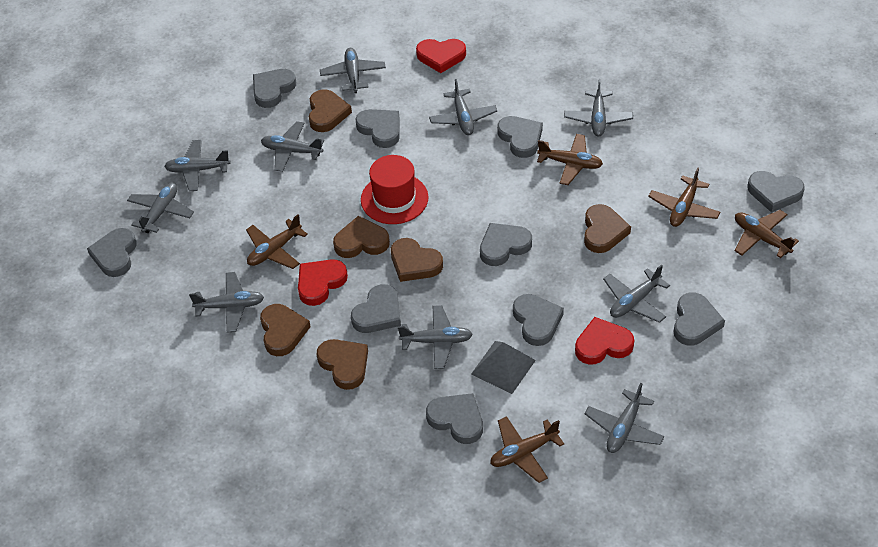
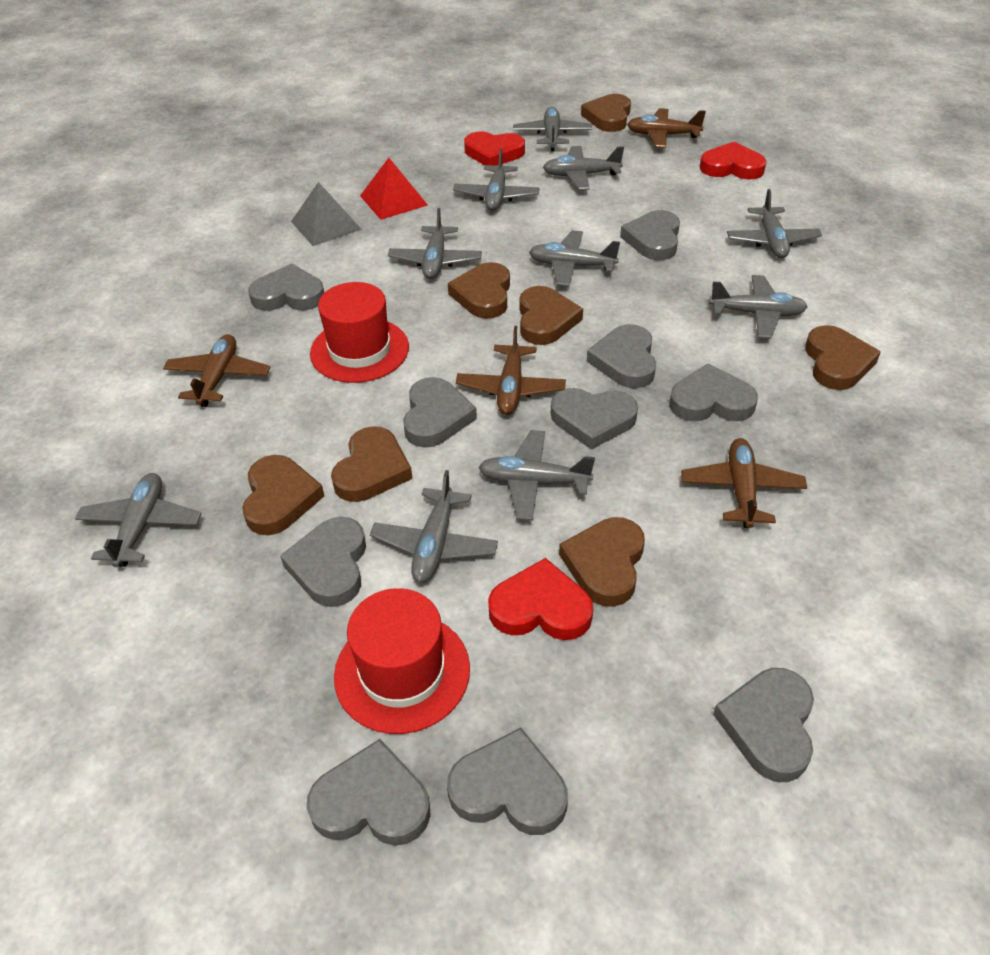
brown heart: 6 -> 7
brown plane: 5 -> 4
red hat: 1 -> 2
red pyramid: 0 -> 1

